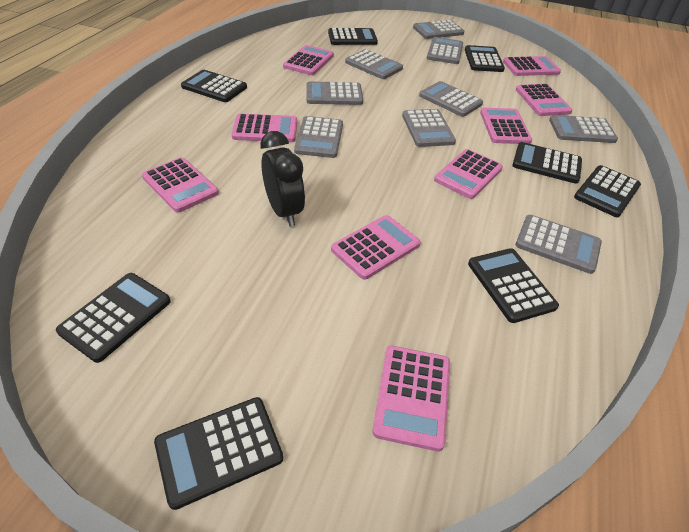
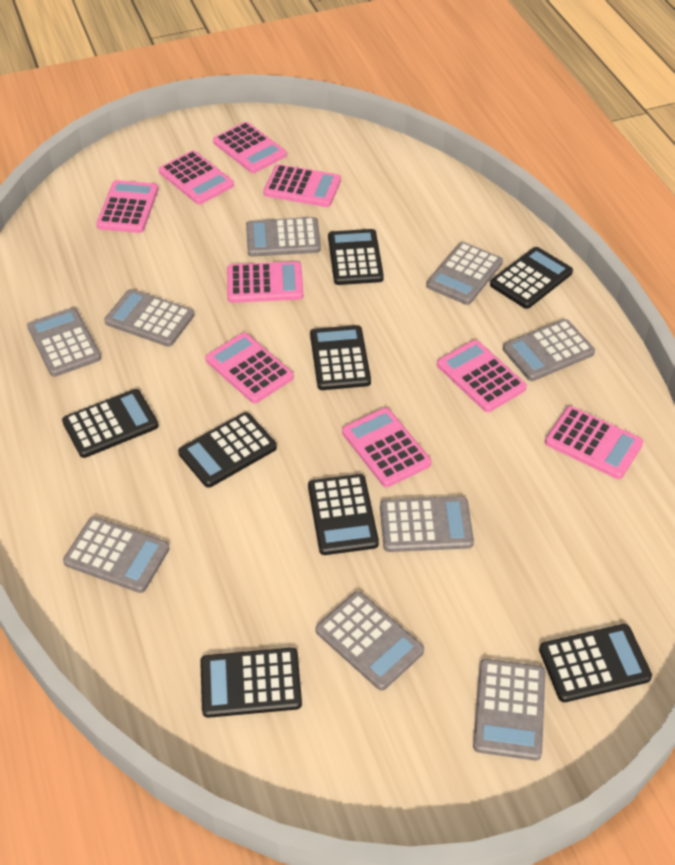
black clock: 1 -> 0

